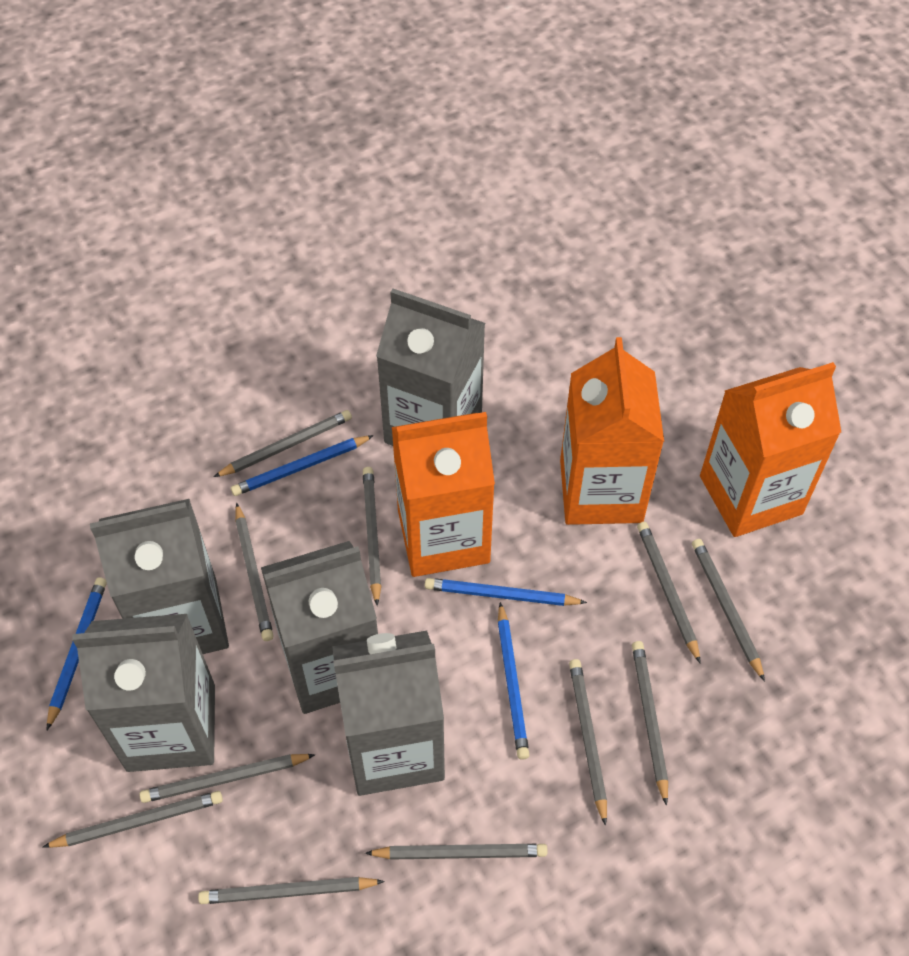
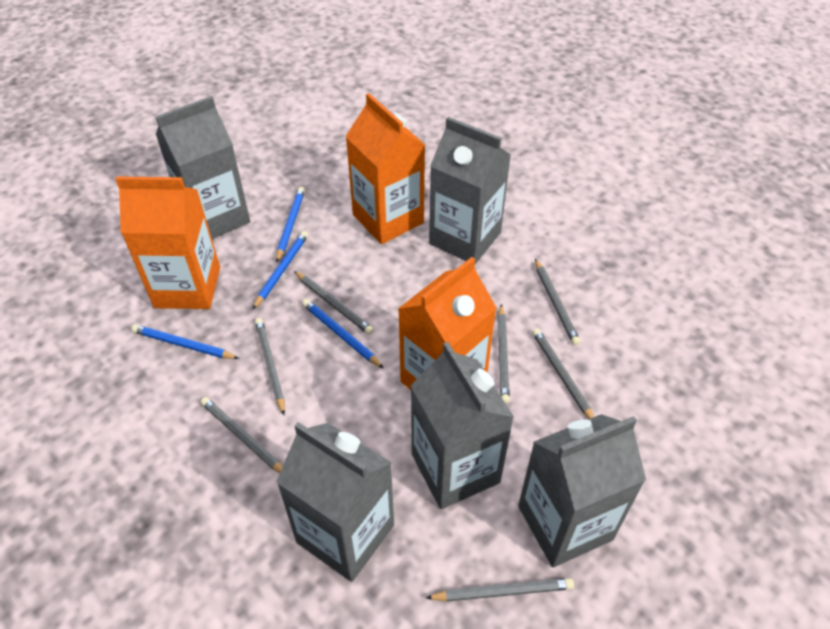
grey pencil: 11 -> 7

